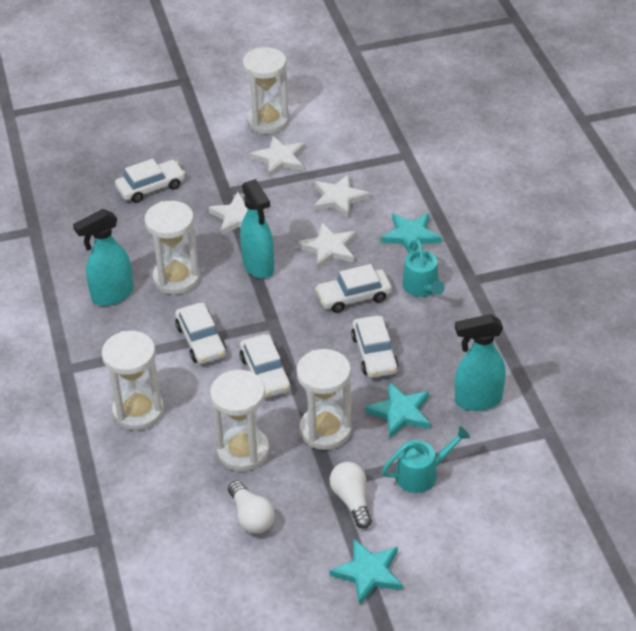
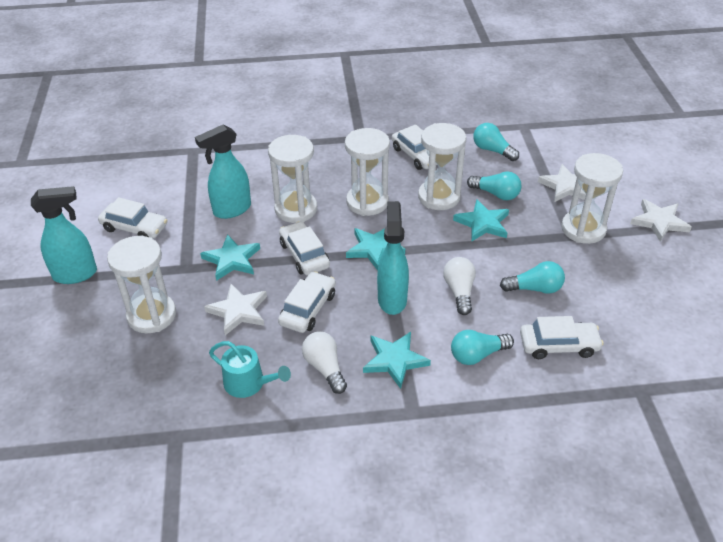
turquoise light bulb: 0 -> 4
turquoise star: 3 -> 4
turquoise watering can: 2 -> 1
white star: 4 -> 3

